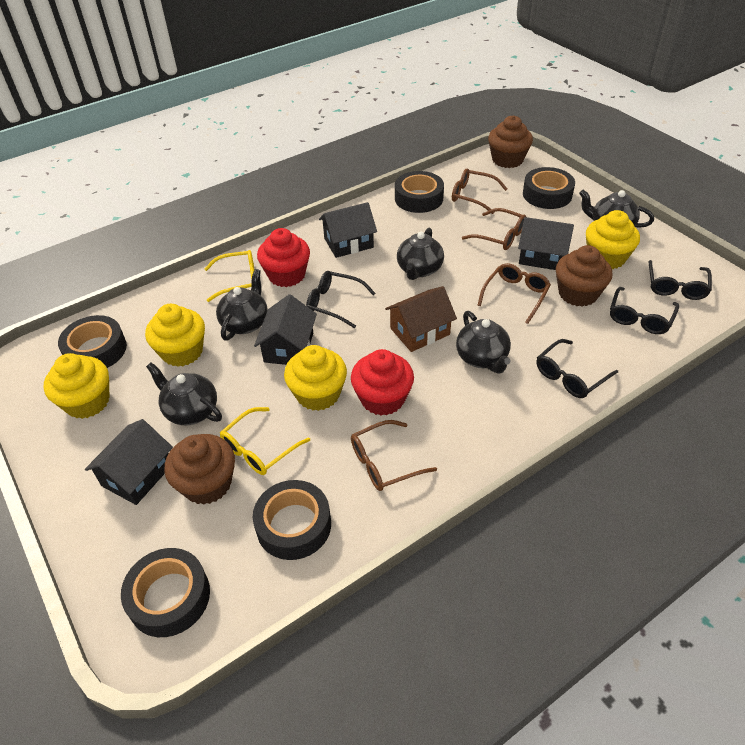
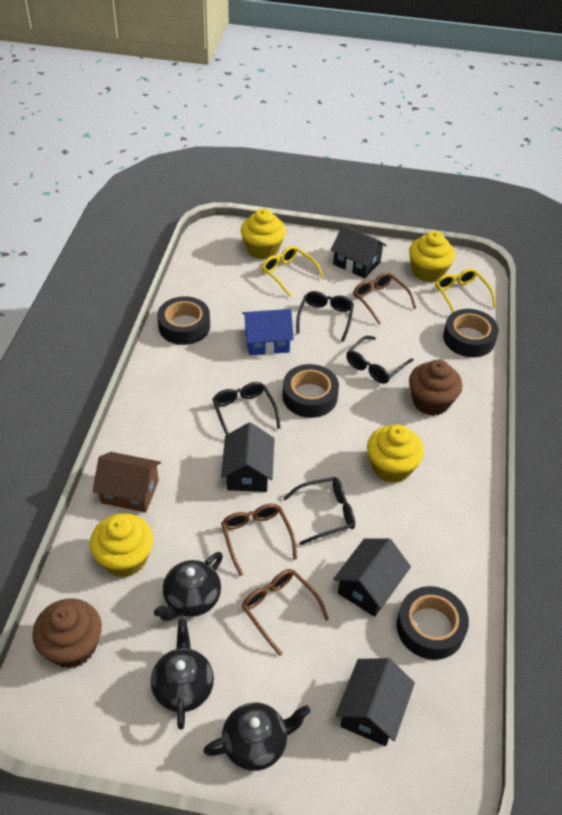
black tape: 5 -> 4
black teapot: 5 -> 3
blue house: 0 -> 1
brown cupcake: 3 -> 2
brown glasses: 4 -> 3
red cupcake: 2 -> 0

